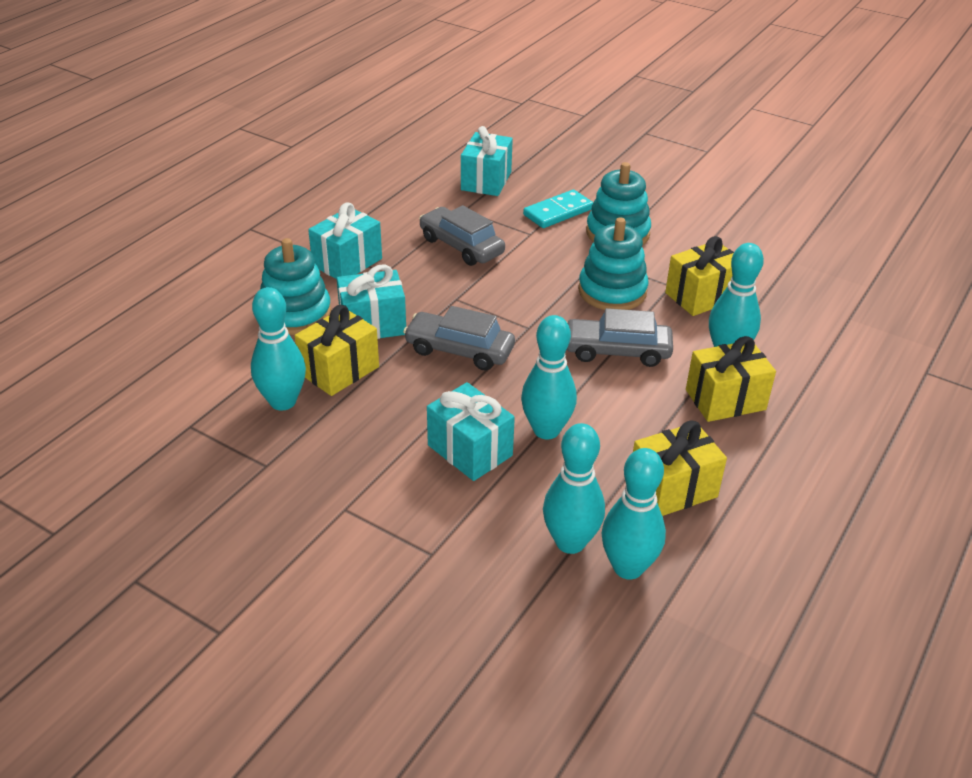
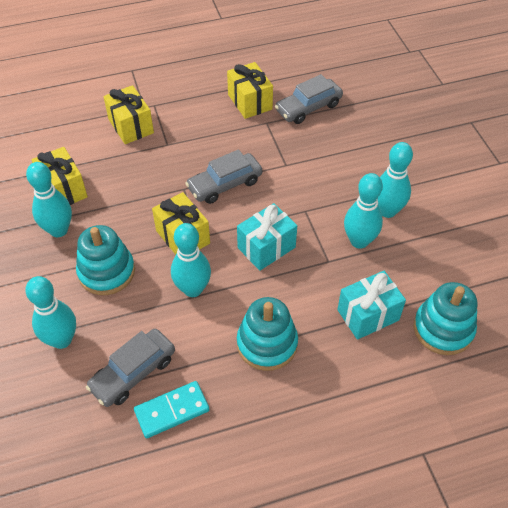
turquoise gift: 4 -> 2

